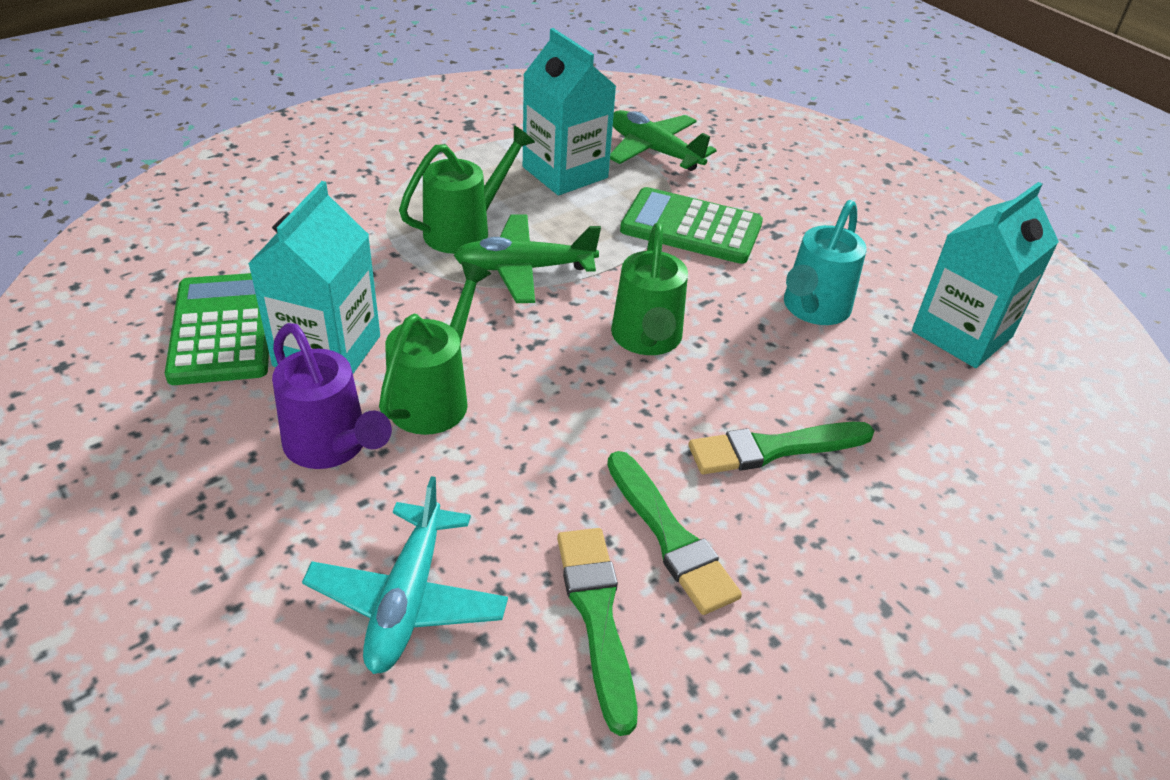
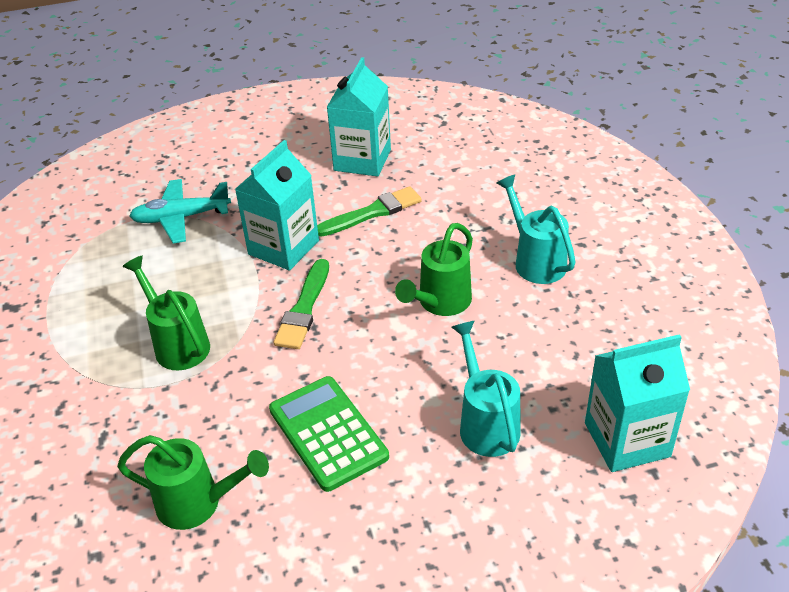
green brush: 3 -> 2
green calculator: 2 -> 1
green plane: 2 -> 0
purple watering can: 1 -> 0
turquoise watering can: 1 -> 2

